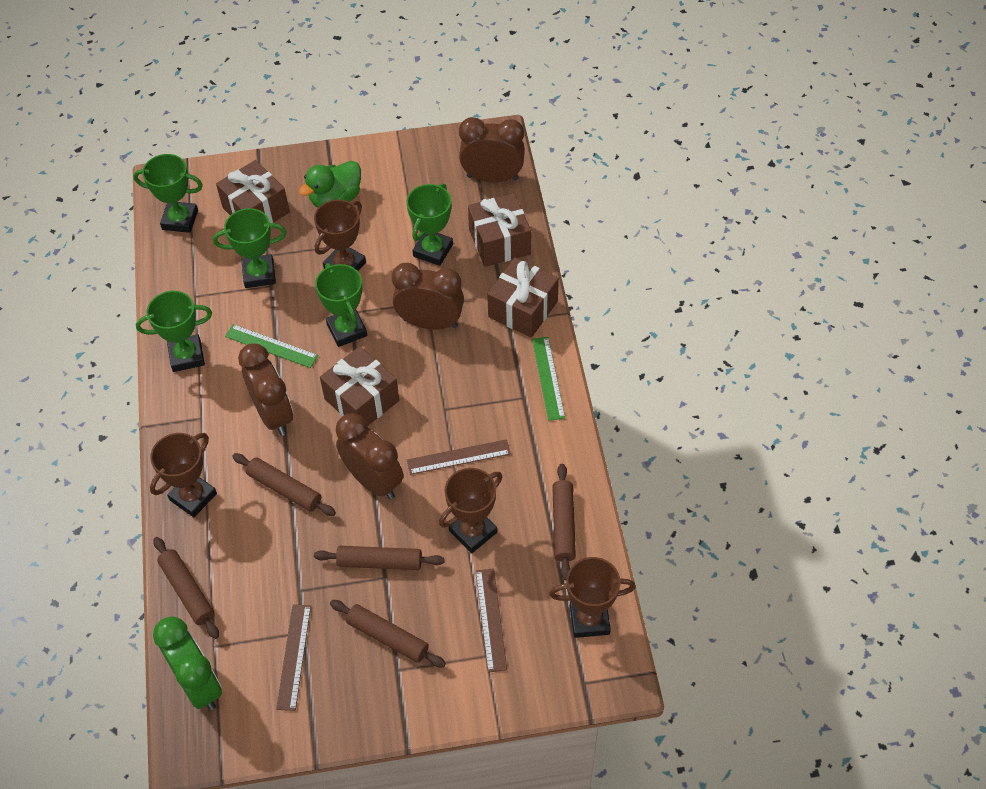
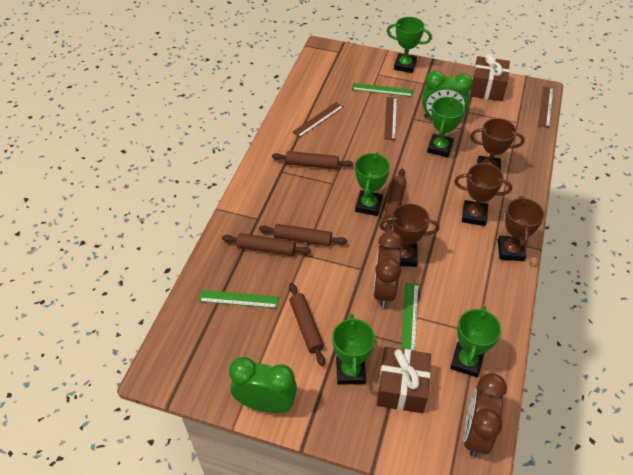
brown clock: 4 -> 2
brown gift: 4 -> 2
green clock: 1 -> 2
green duck: 1 -> 0
green ruler: 2 -> 3

